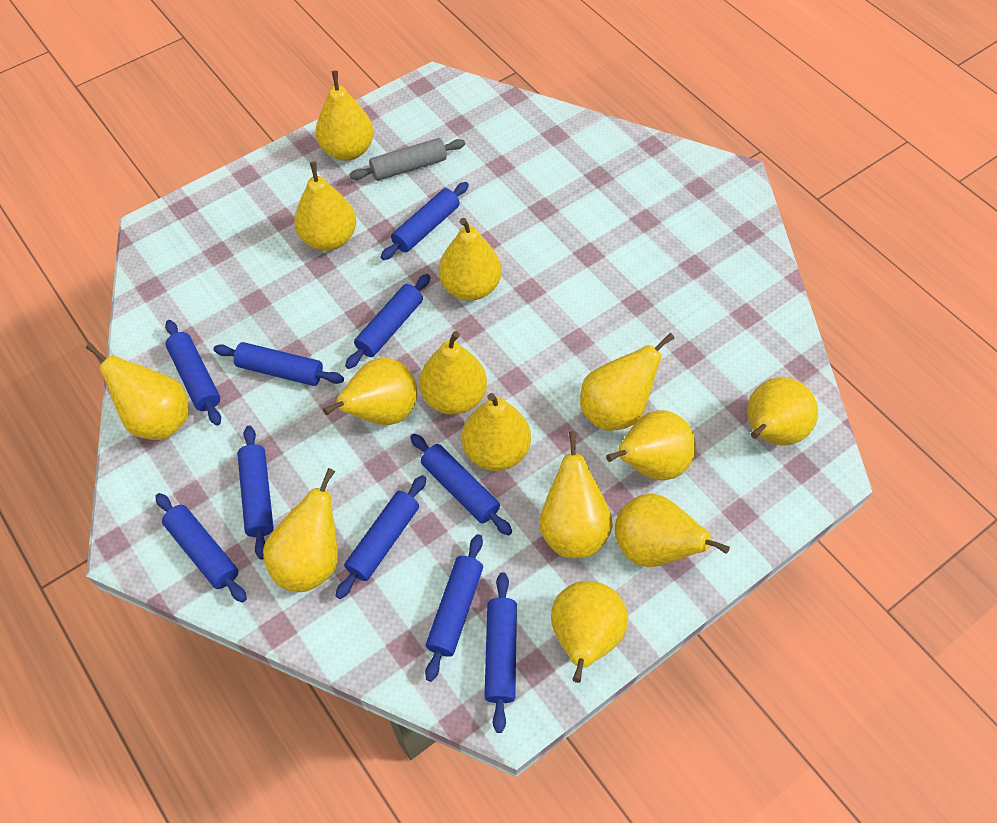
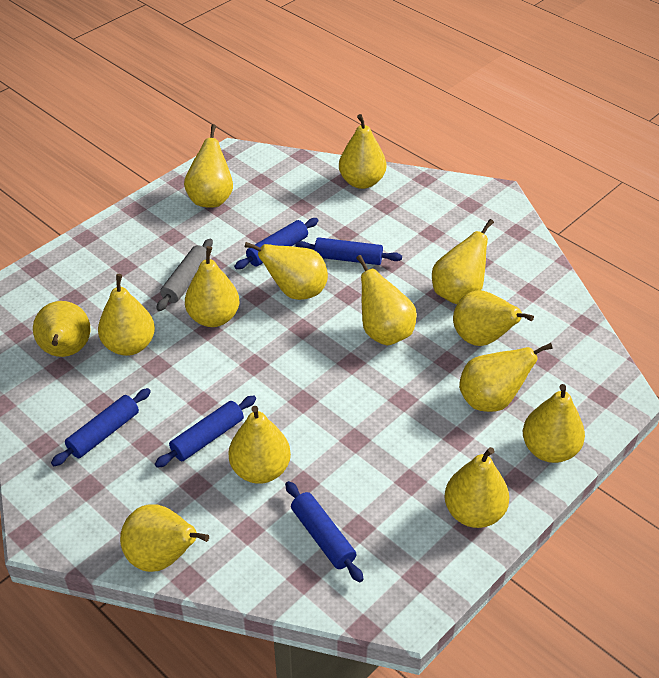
blue rolling pin: 10 -> 5

